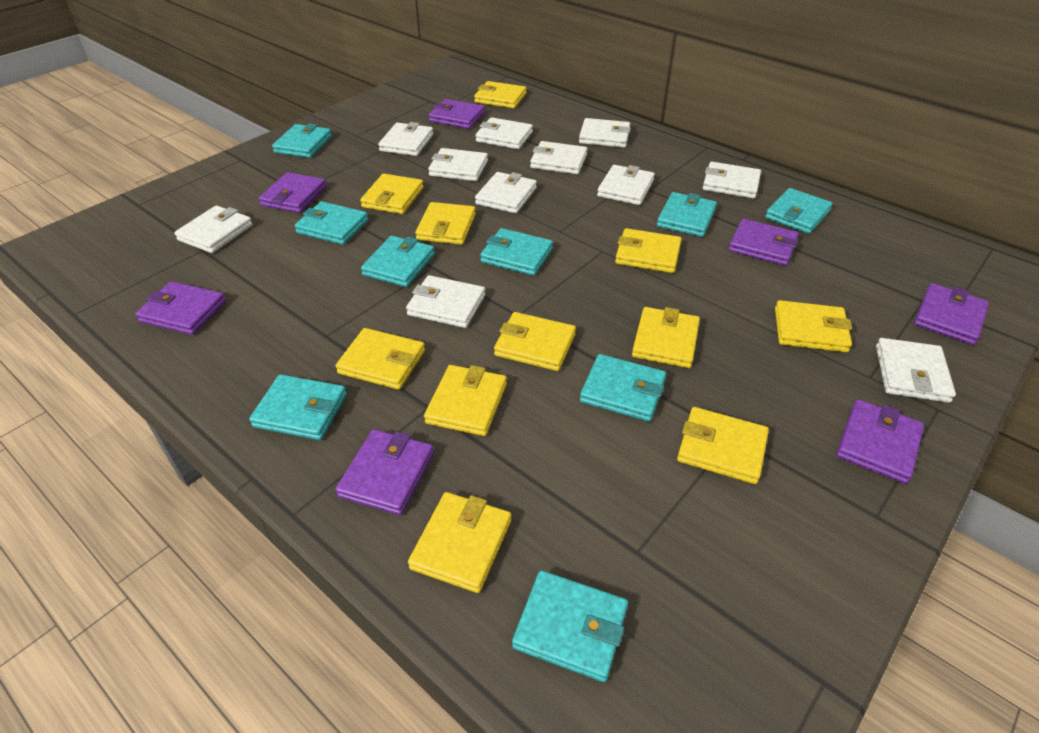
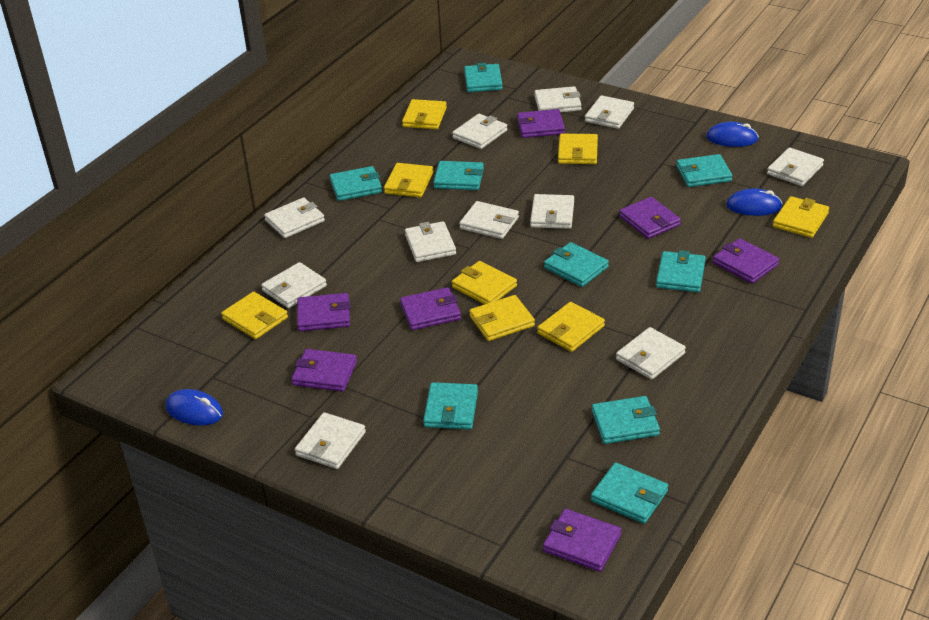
blue mouse: 0 -> 3
yellow wallet: 11 -> 8

